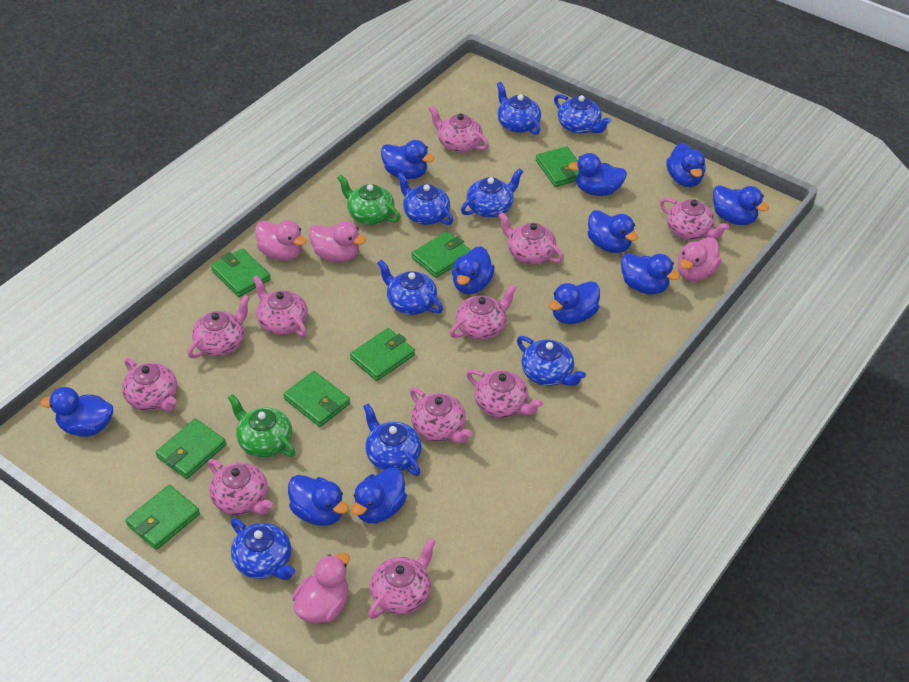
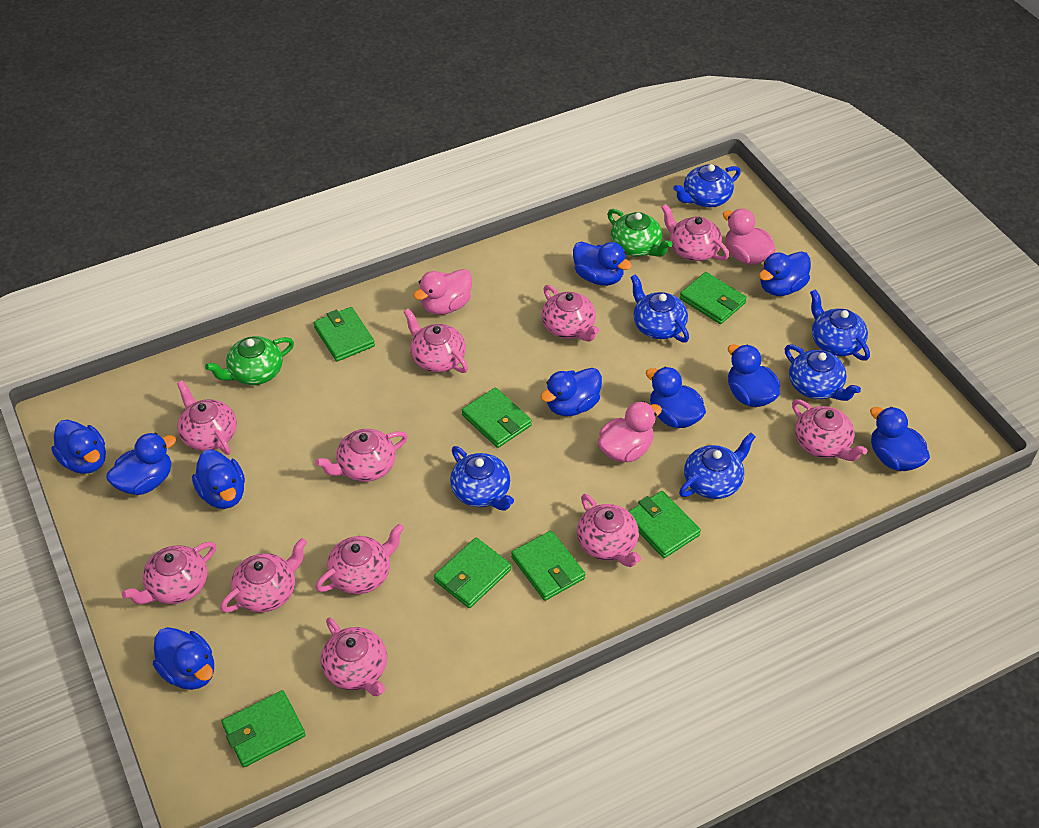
blue duck: 11 -> 10
blue teapot: 8 -> 6
pink duck: 4 -> 3

